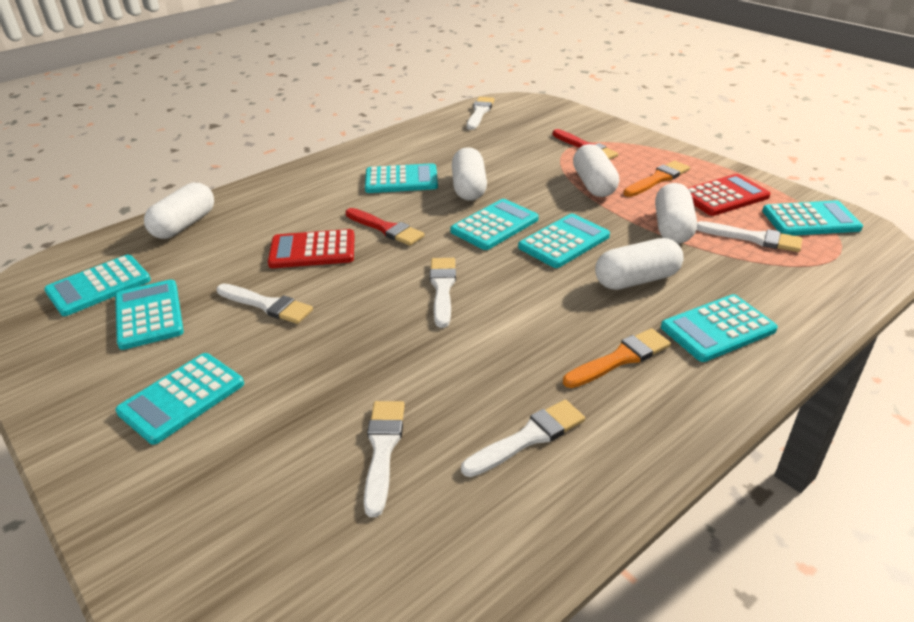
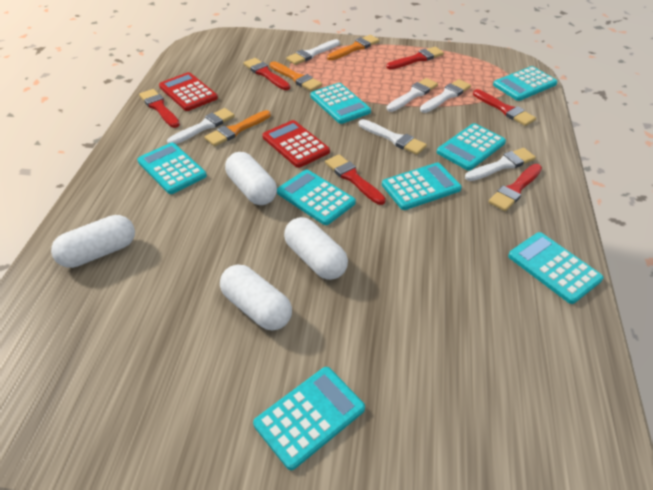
orange brush: 2 -> 3
red brush: 2 -> 6
white capsule: 5 -> 4

